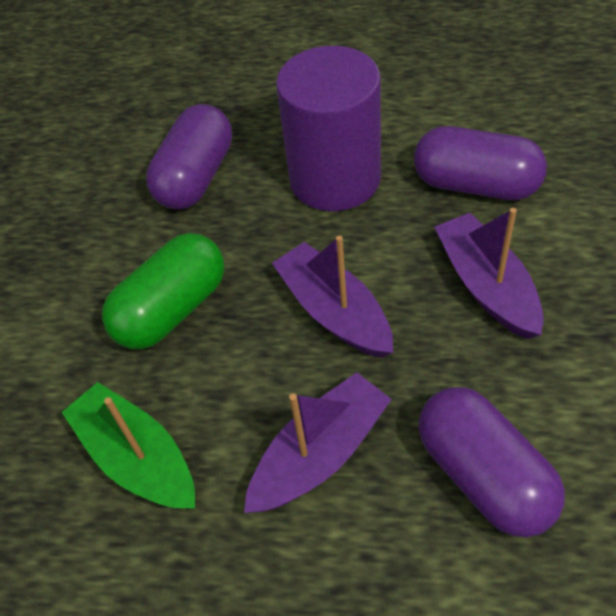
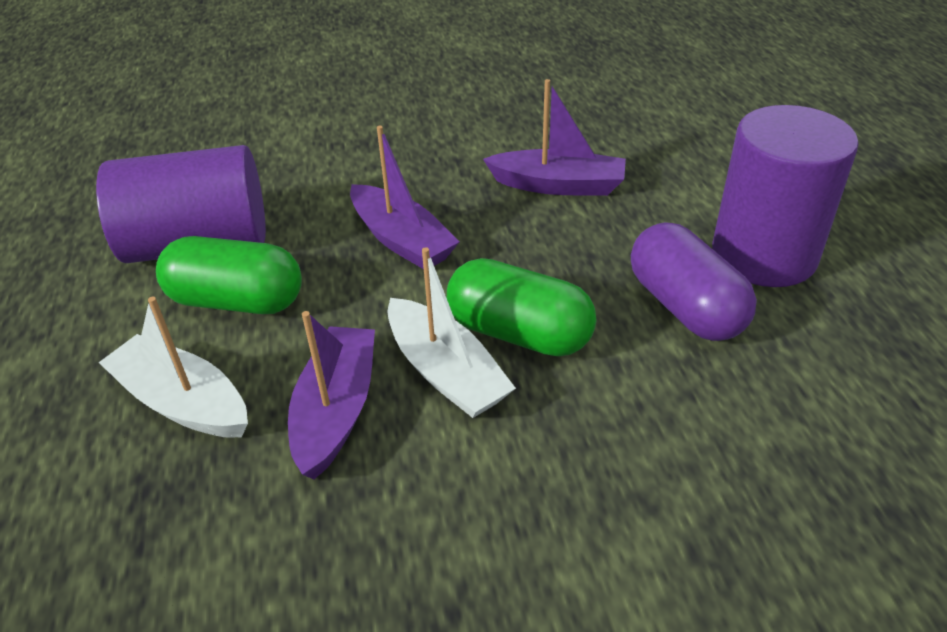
green boat: 1 -> 0
green capsule: 1 -> 2
purple capsule: 3 -> 1
purple cylinder: 1 -> 2
white boat: 0 -> 2

